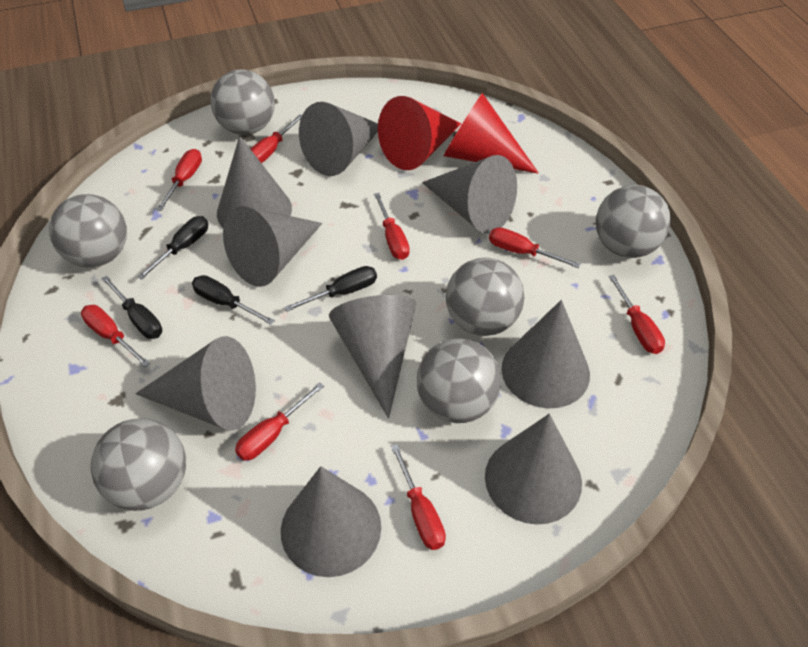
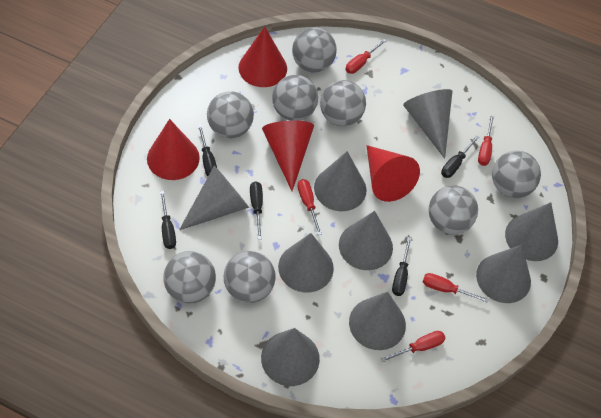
black screwdriver: 4 -> 5
grey ball: 6 -> 8
red cone: 2 -> 4
red screwdriver: 8 -> 5

